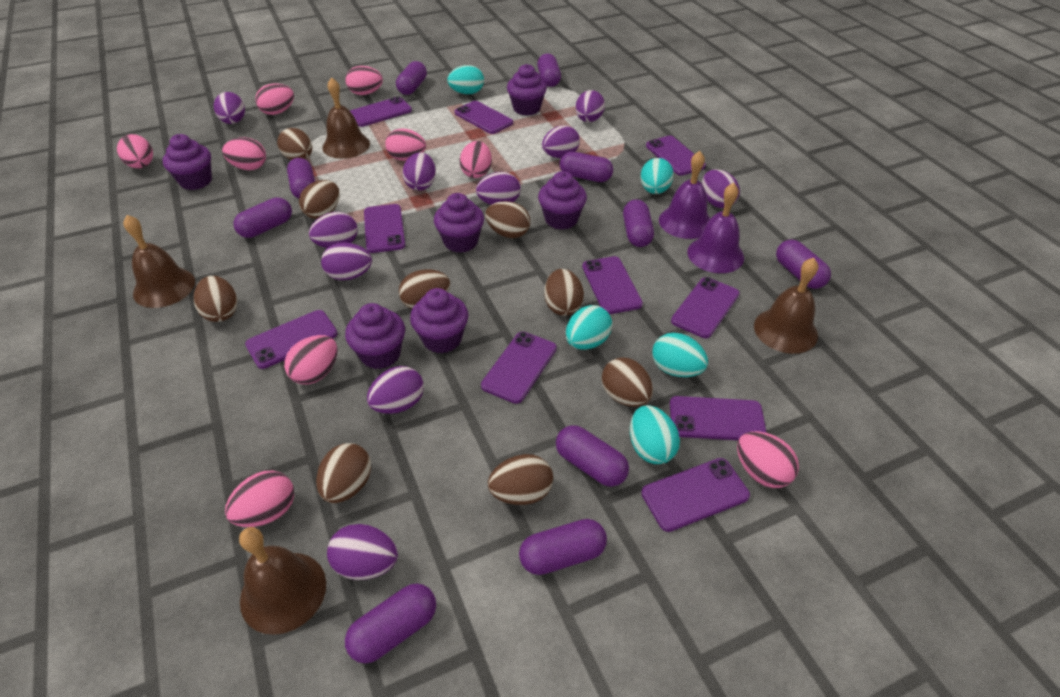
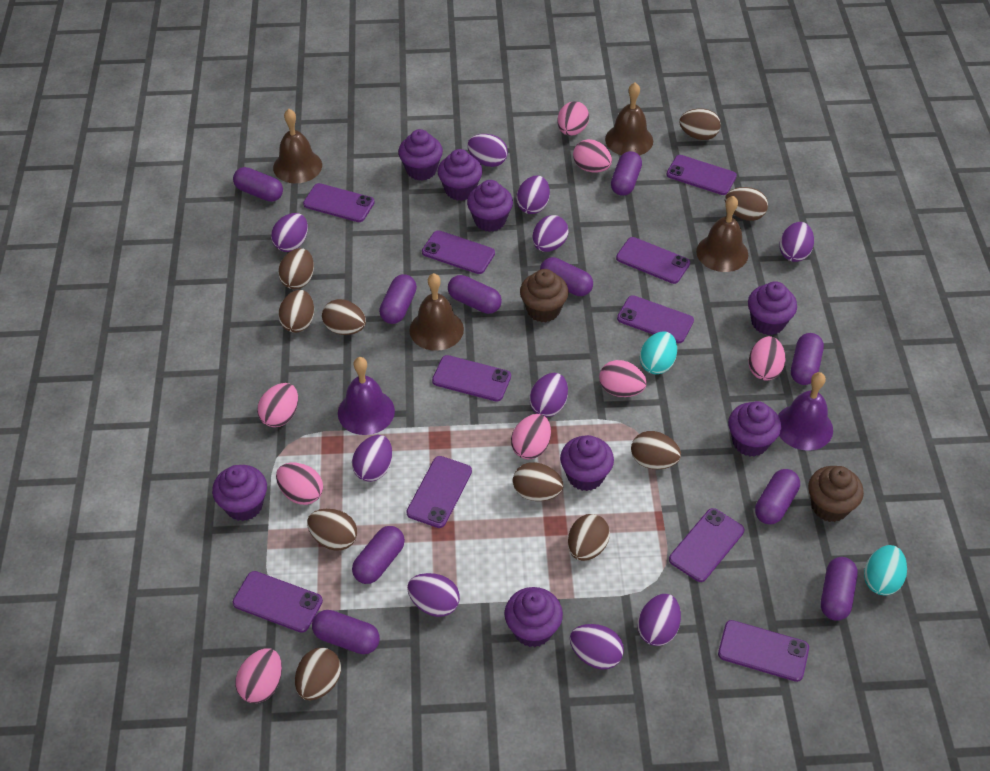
brown cupcake: 0 -> 2
brown egg: 9 -> 10
pink egg: 9 -> 8
purple cupcake: 6 -> 8
turquoise egg: 5 -> 2

